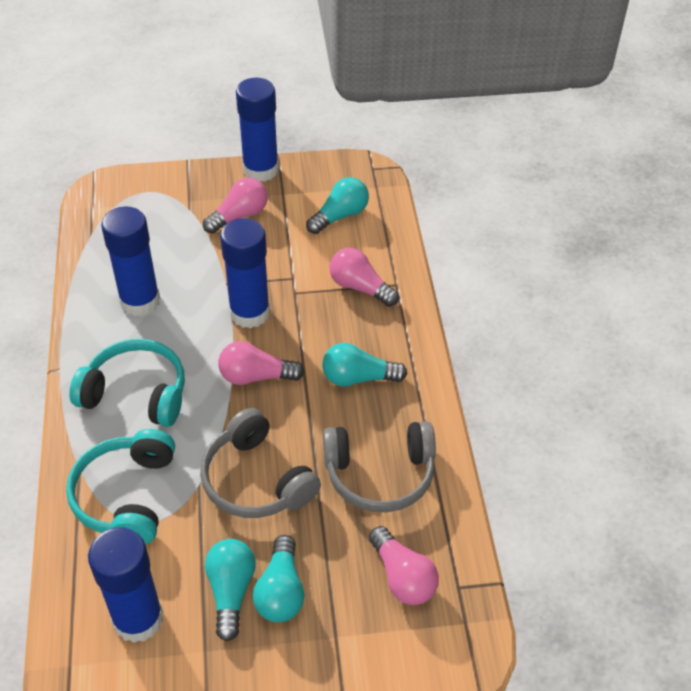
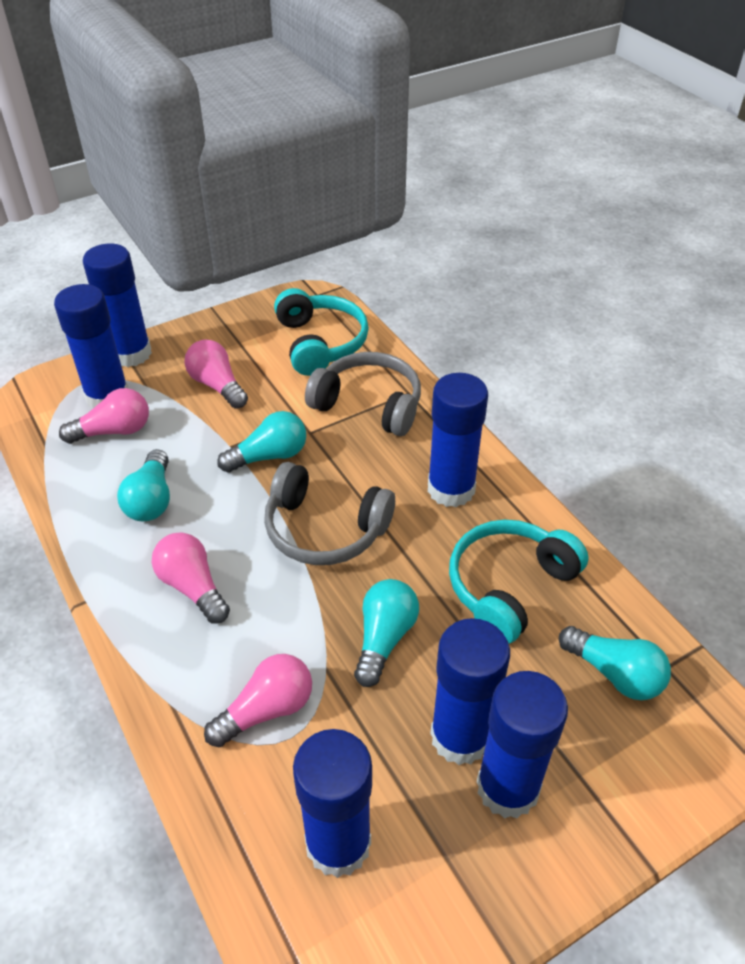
blue glue stick: 4 -> 6

